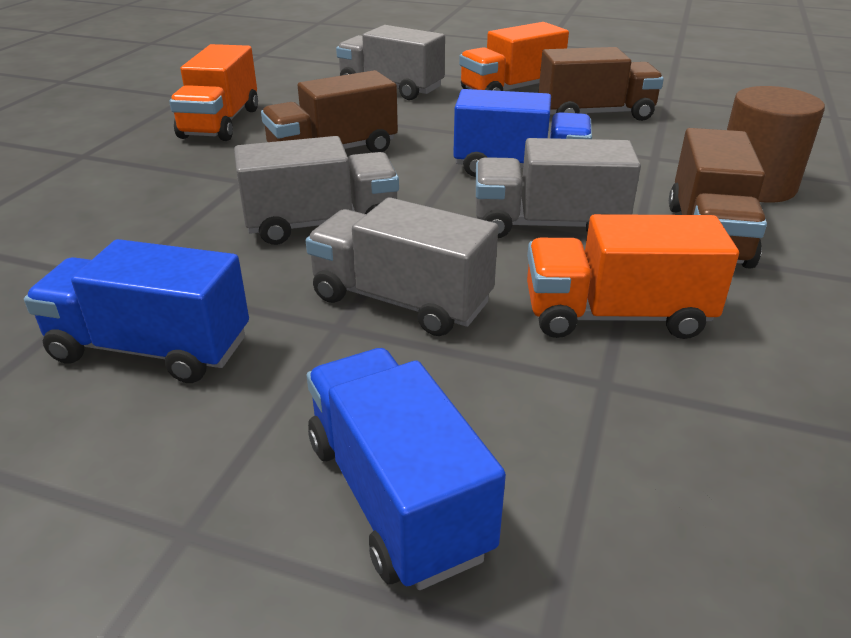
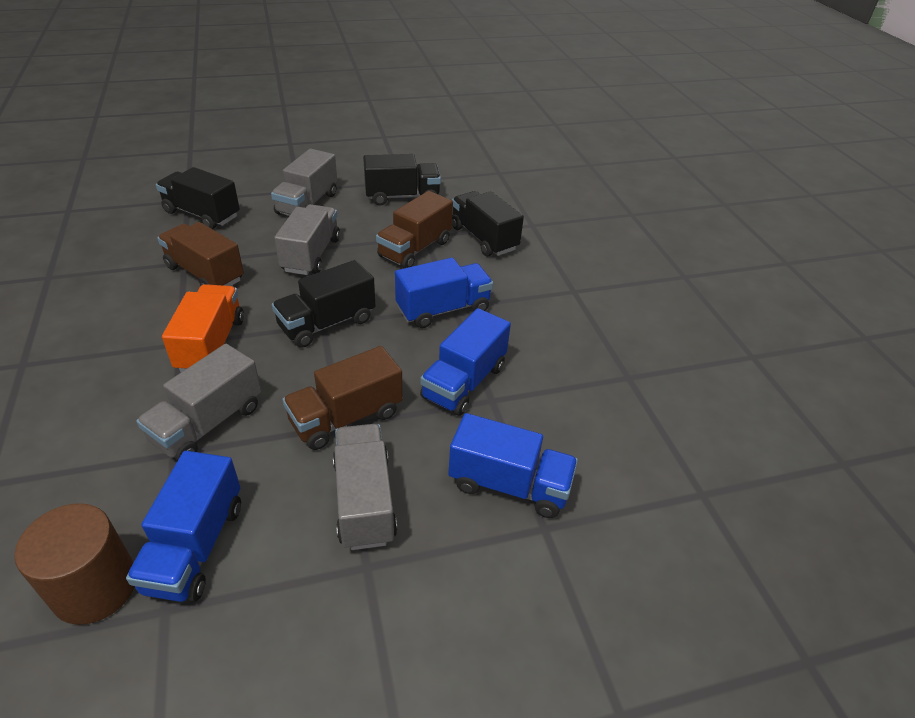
black truck: 0 -> 4
blue truck: 3 -> 4
orange truck: 3 -> 1

